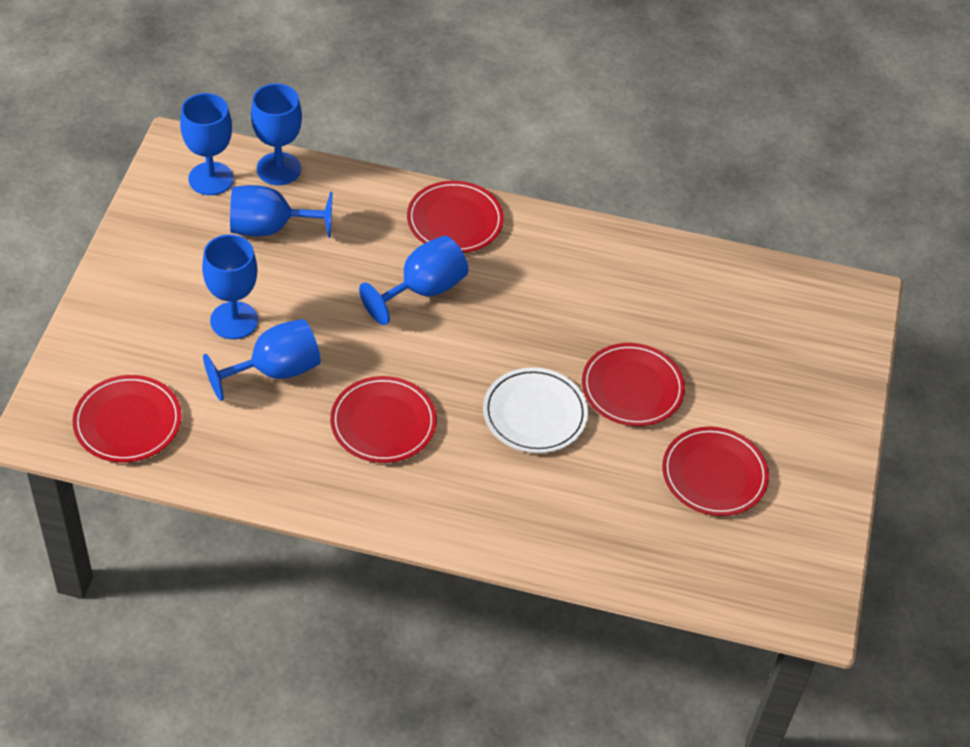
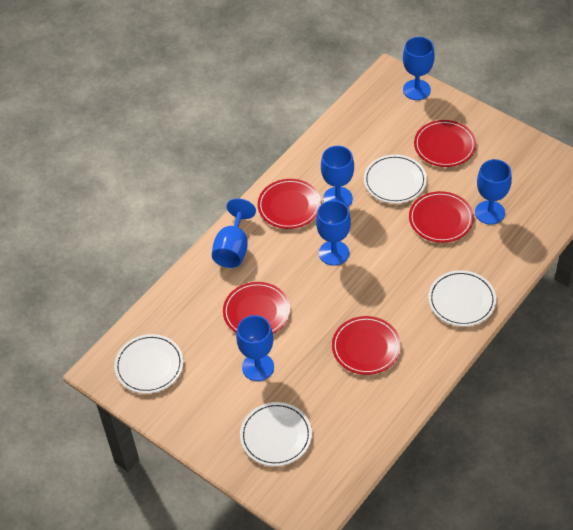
white plate: 1 -> 4

